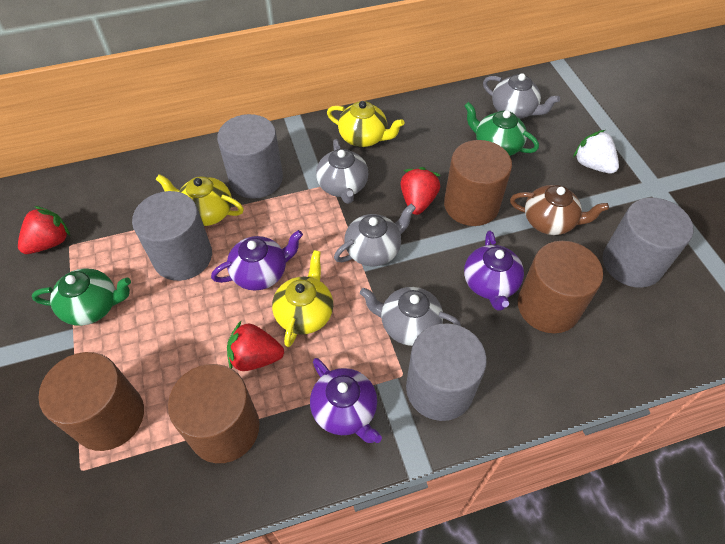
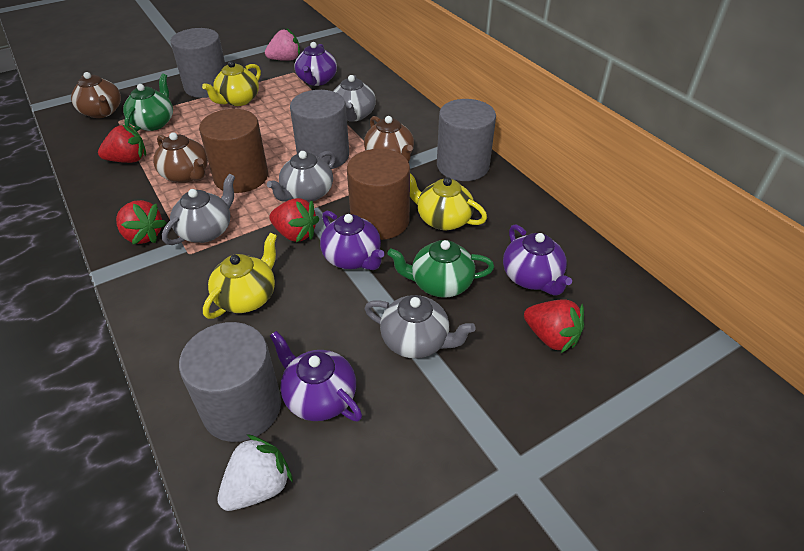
brown cylinder: 4 -> 2
brown teapot: 1 -> 3
pink strawberry: 0 -> 1
purple teapot: 3 -> 4
red strawberry: 3 -> 4

